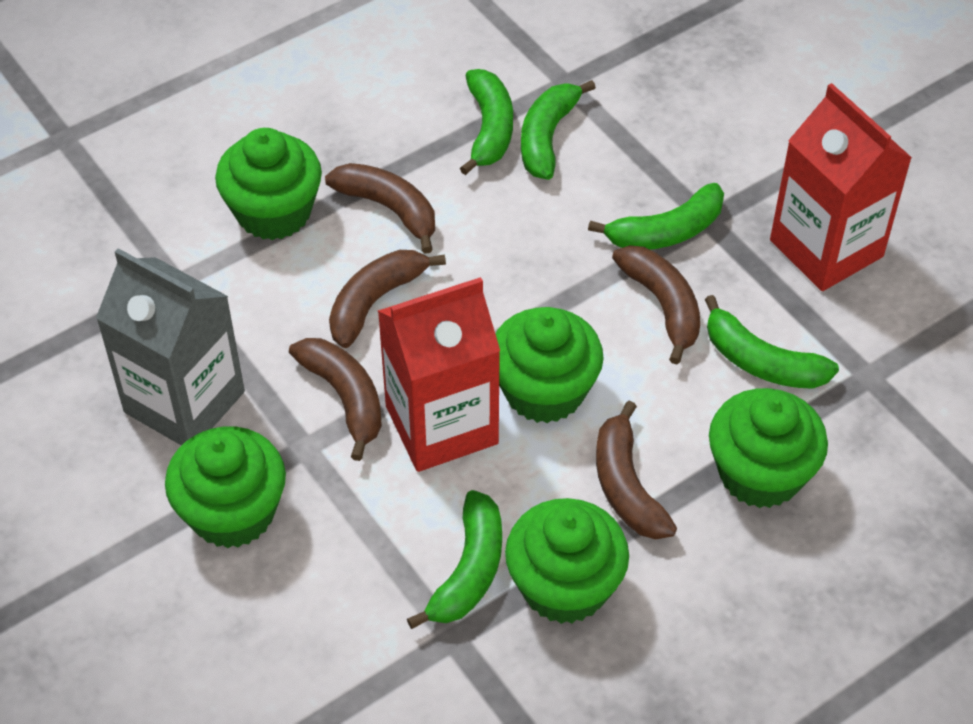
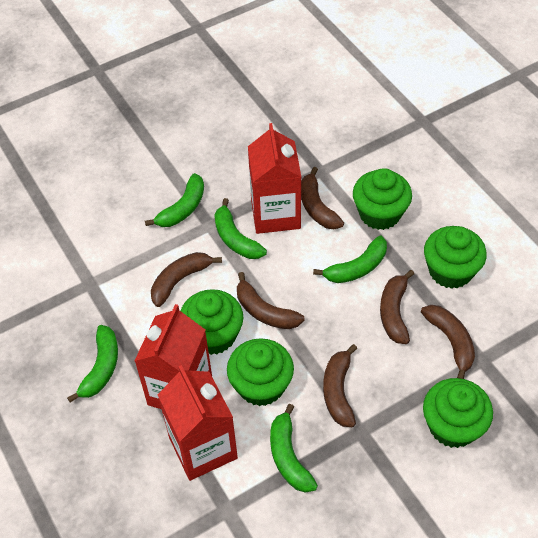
brown banana: 5 -> 6
grey carton: 1 -> 0
red carton: 2 -> 3

